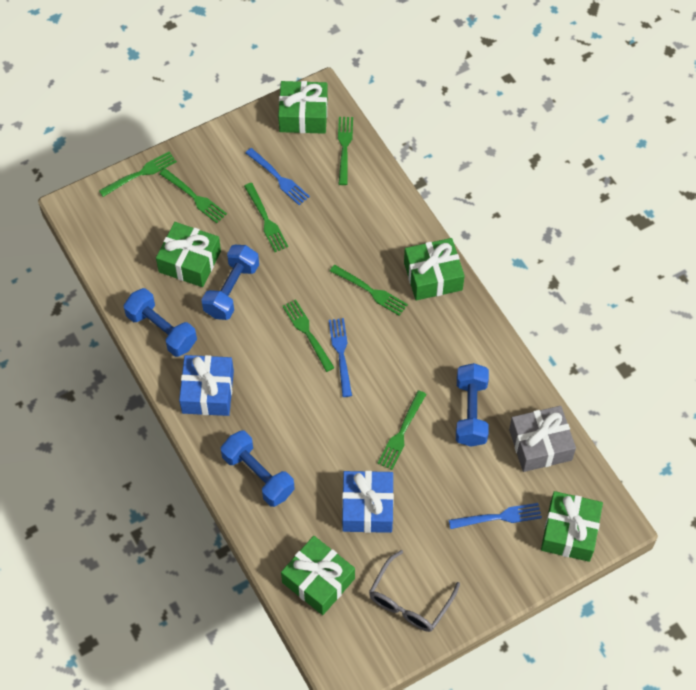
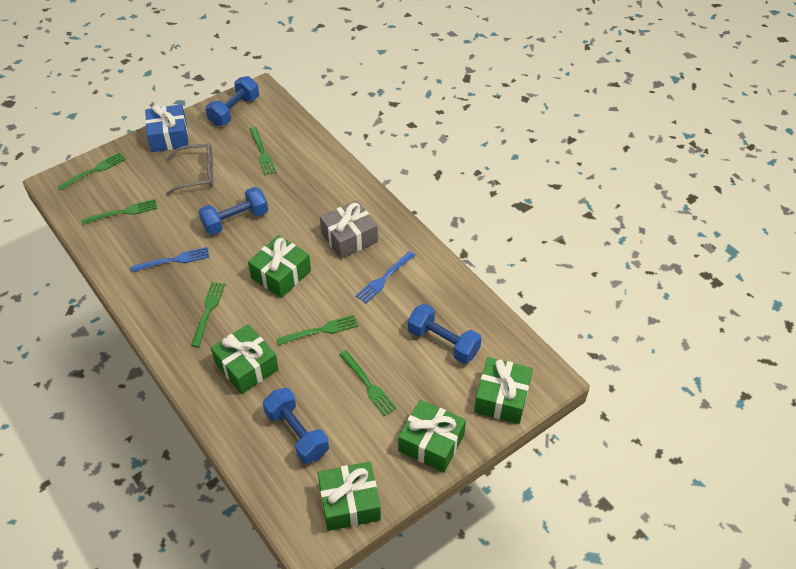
blue fork: 3 -> 2
blue gift: 2 -> 1
green fork: 7 -> 6

